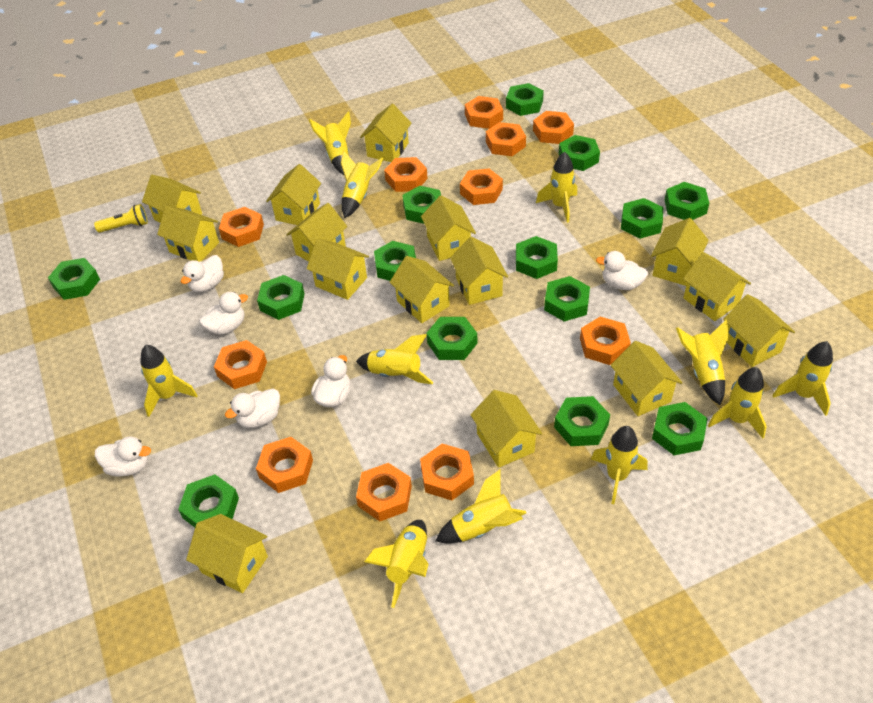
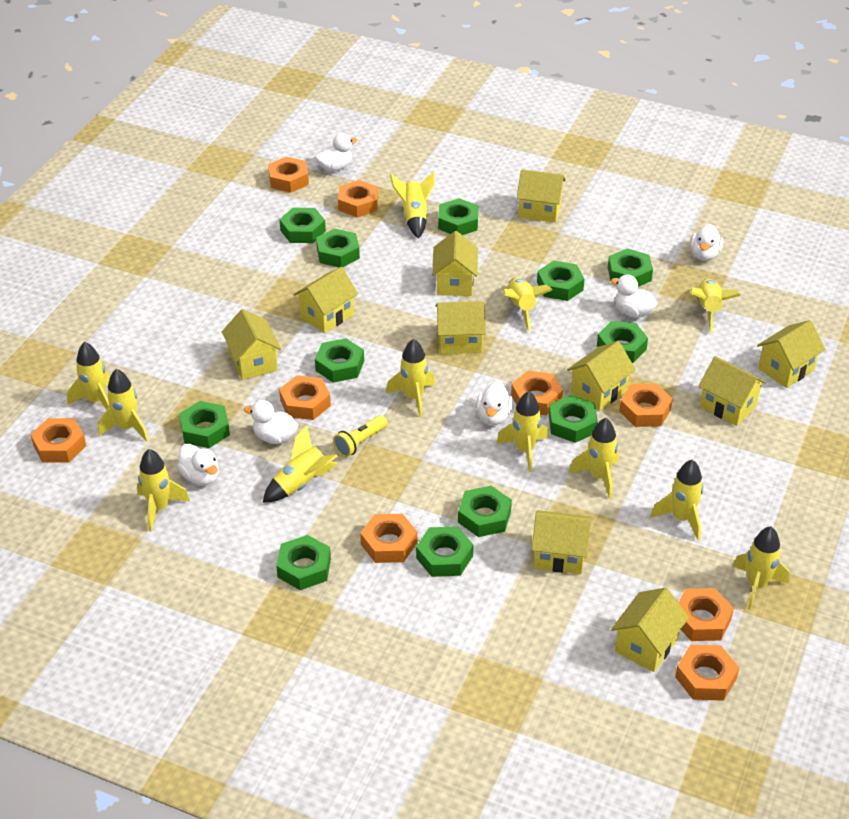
green nut: 14 -> 12
orange nut: 11 -> 9
yellow house: 15 -> 10
yellow rocket: 11 -> 12

